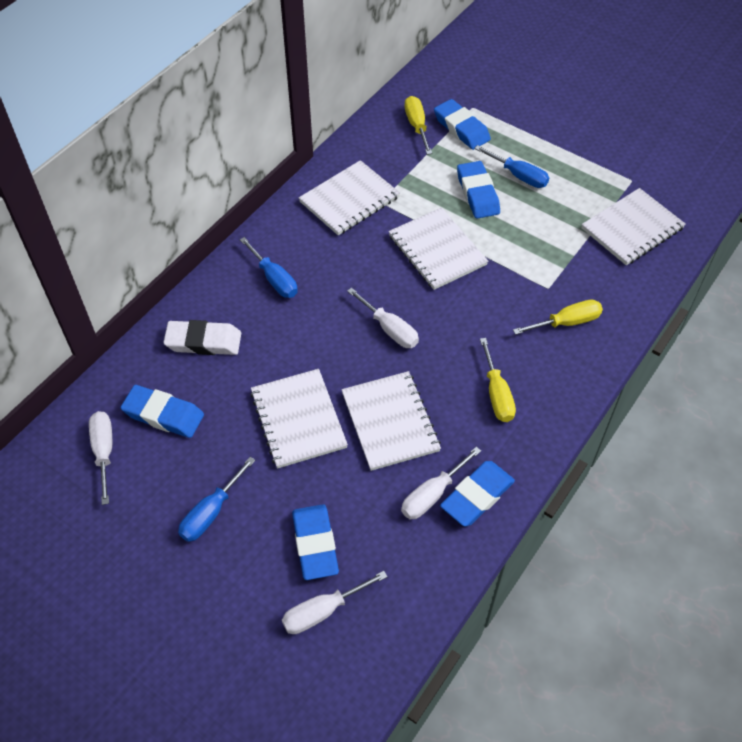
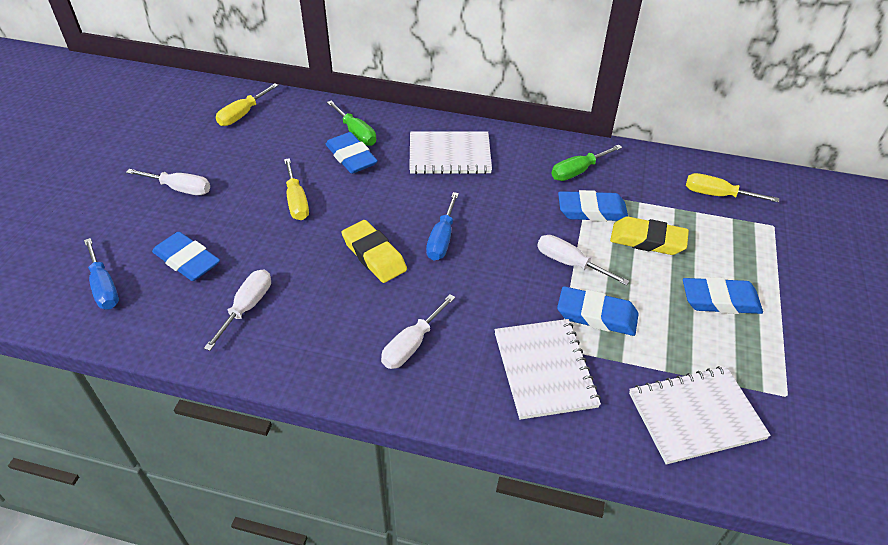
blue screwdriver: 3 -> 2
green screwdriver: 0 -> 2
white eraser: 1 -> 0
white notebook: 5 -> 3
yellow eraser: 0 -> 2

